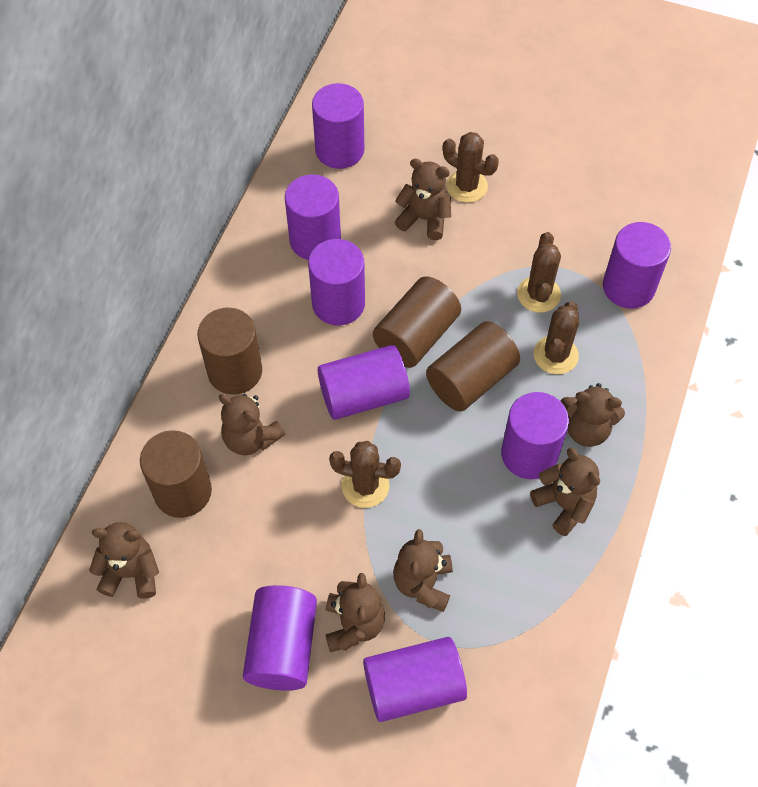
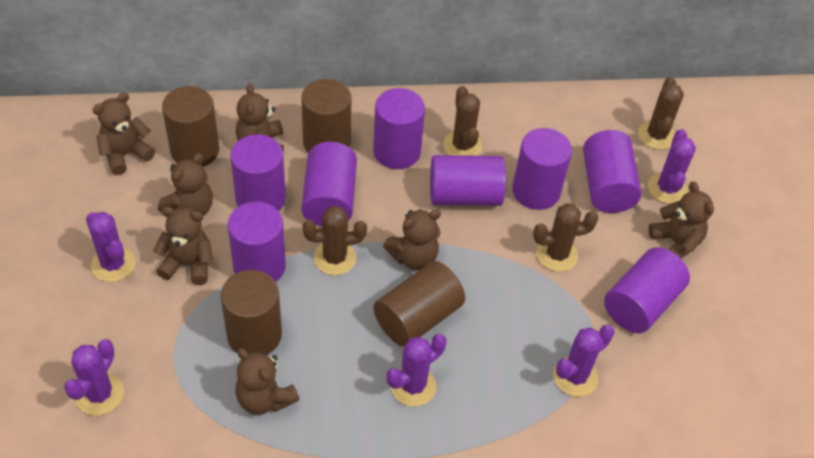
purple cactus: 0 -> 5

